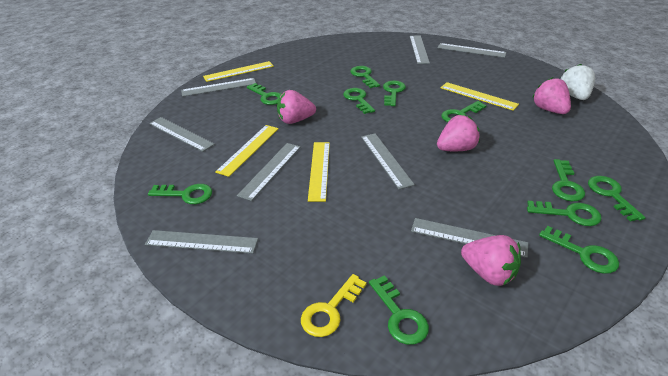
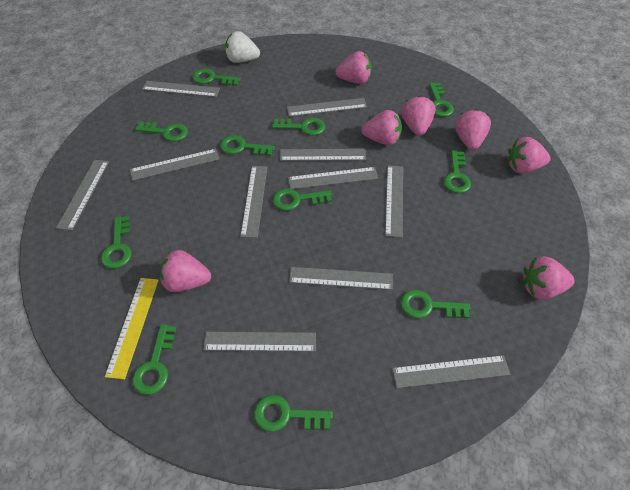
grey ruler: 8 -> 11
pink strawberry: 4 -> 7
yellow key: 1 -> 0
yellow ruler: 4 -> 1

